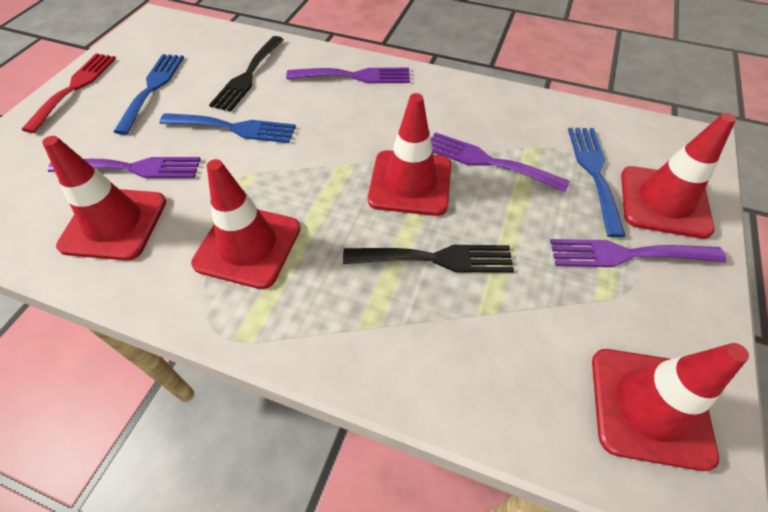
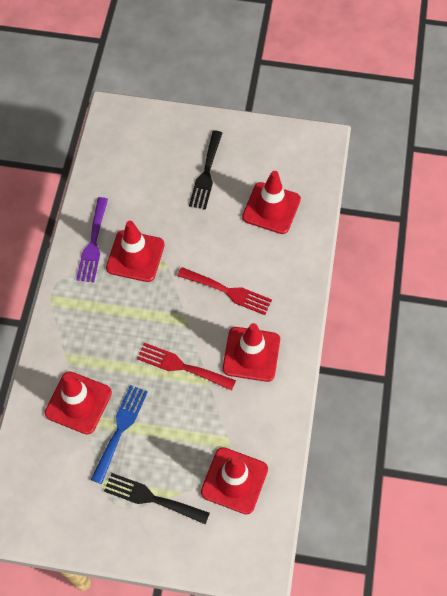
blue fork: 3 -> 1
purple fork: 4 -> 1
red fork: 1 -> 2

